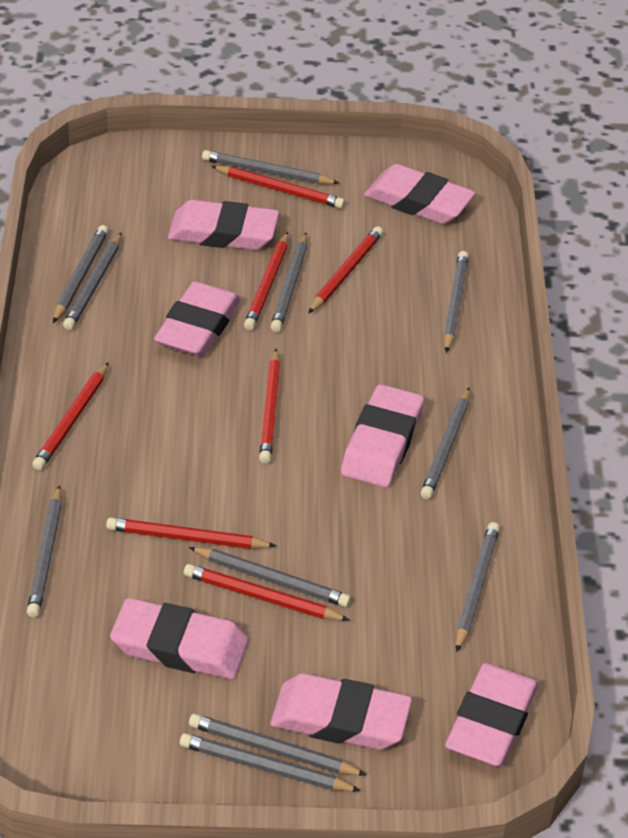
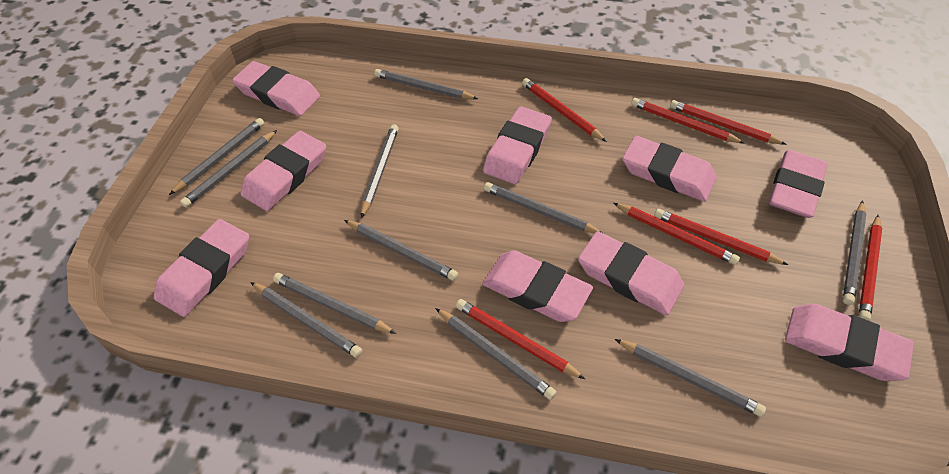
pink eraser: 7 -> 9

